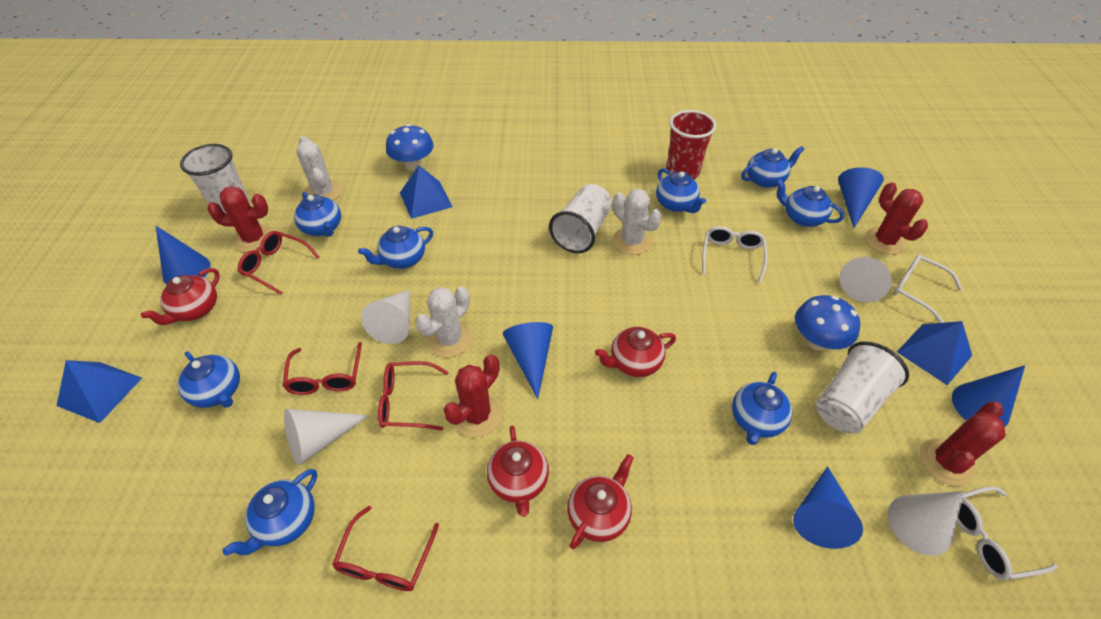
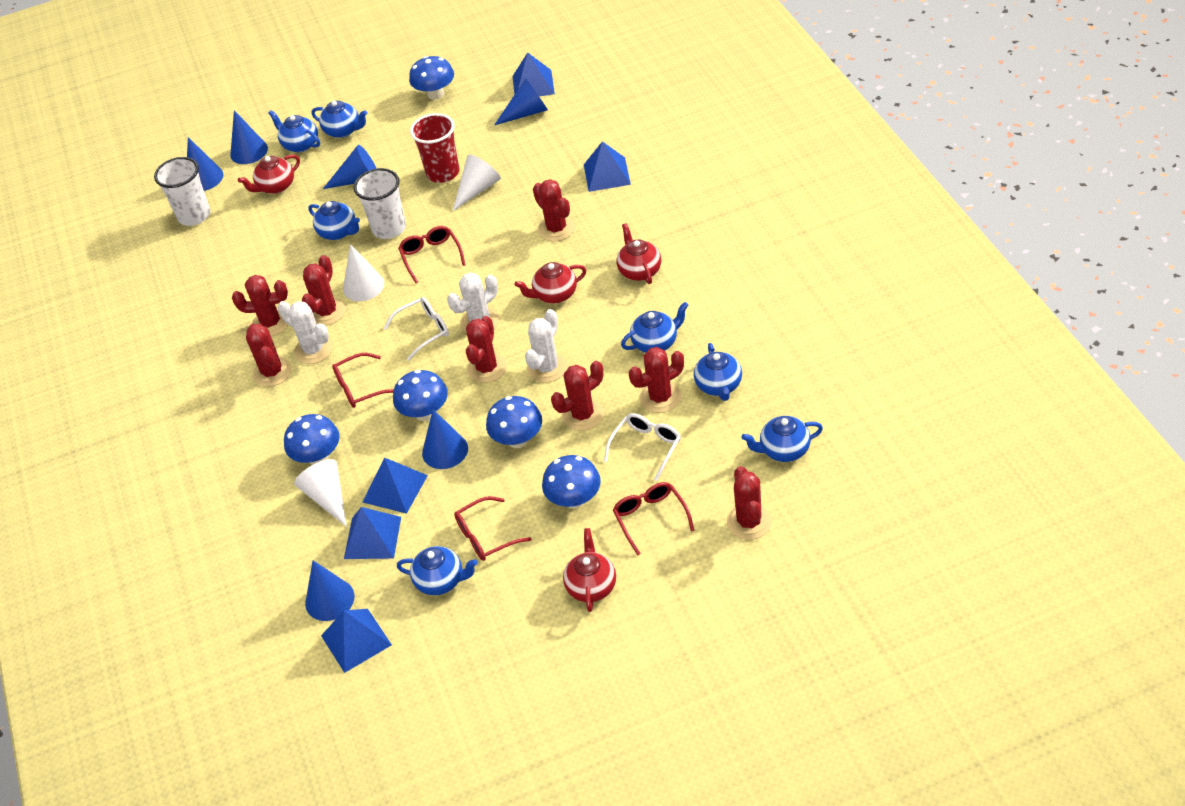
blue cone: 5 -> 6
blue mushroom: 2 -> 5
blue pyramid: 3 -> 5
blue teapot: 8 -> 7
red cactus: 4 -> 8
white cone: 4 -> 3
white cup: 3 -> 2
white glasses: 3 -> 2

